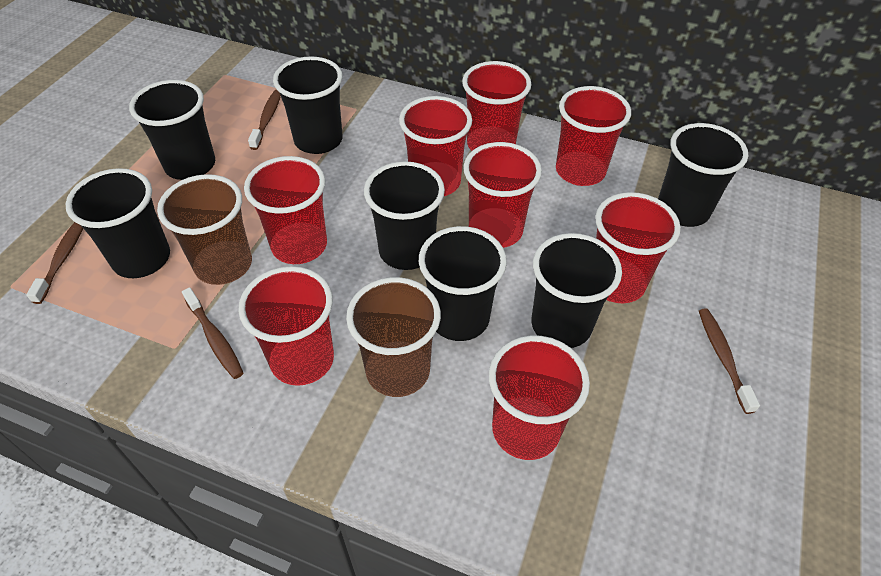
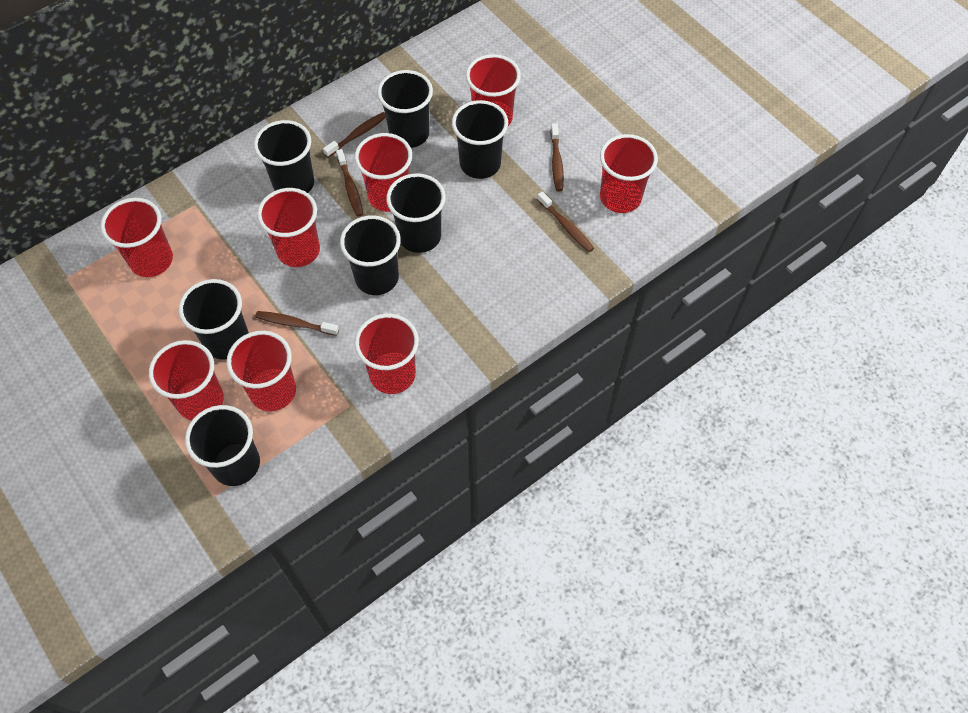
brown cup: 2 -> 0
brown toothbrush: 4 -> 5

